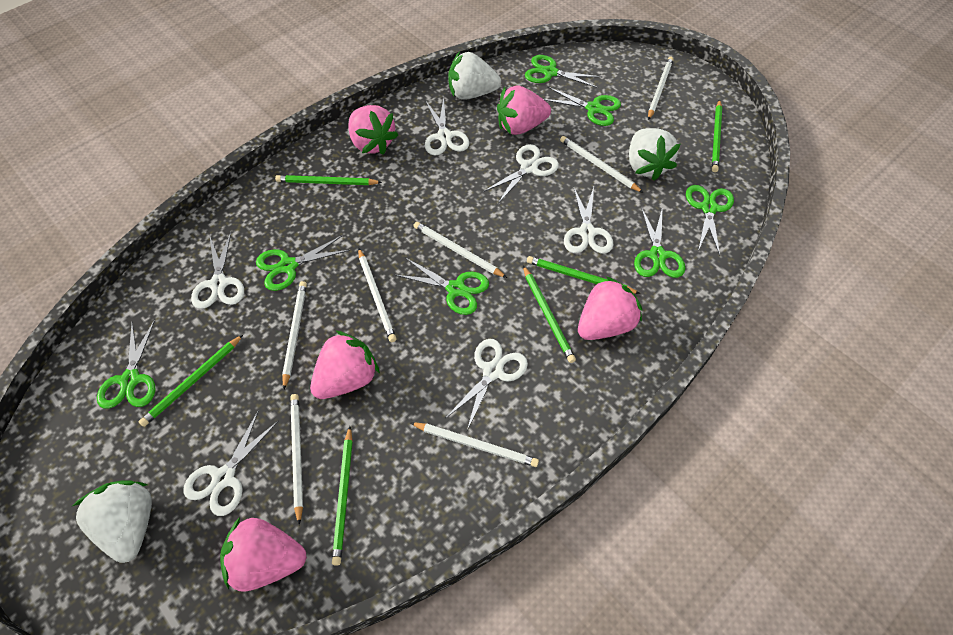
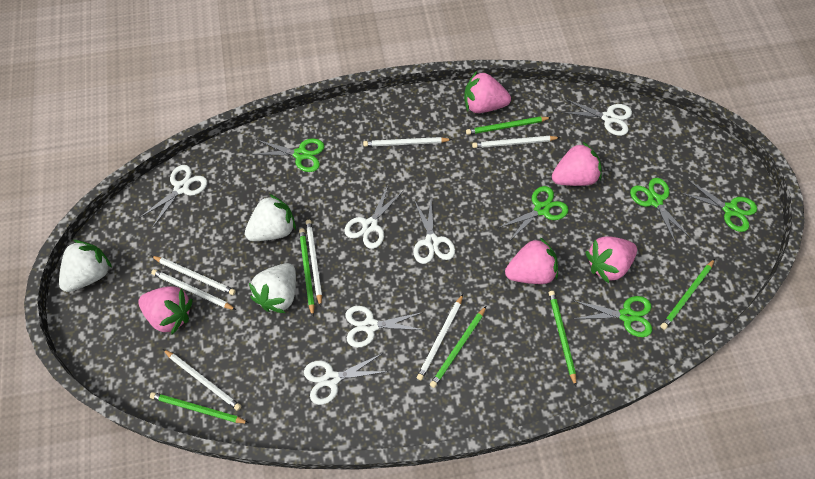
green scissors: 7 -> 5

